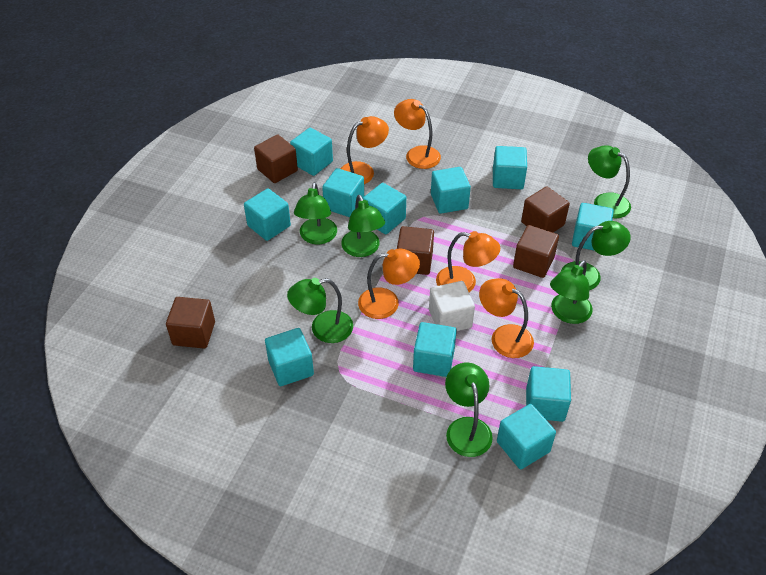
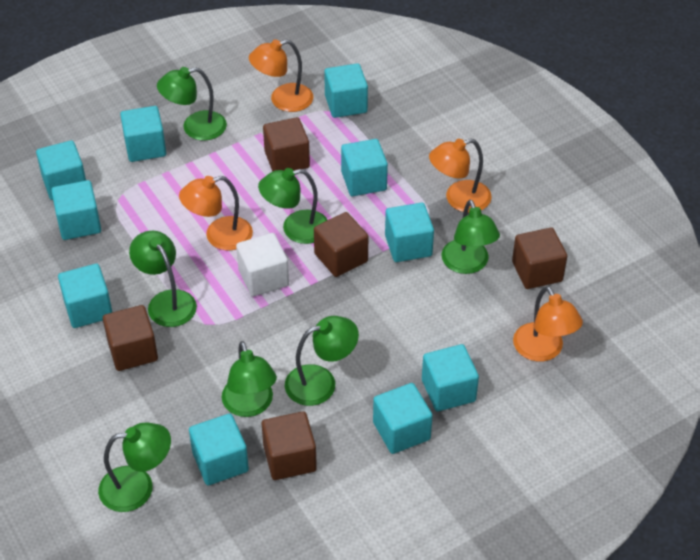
orange lamp: 5 -> 4
turquoise cube: 11 -> 10

